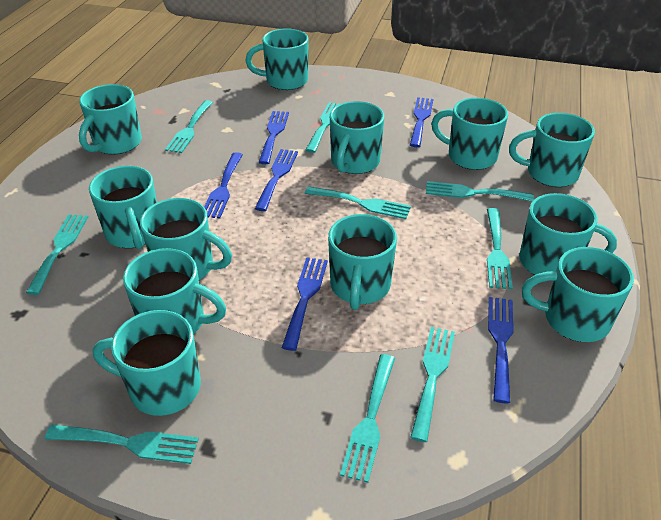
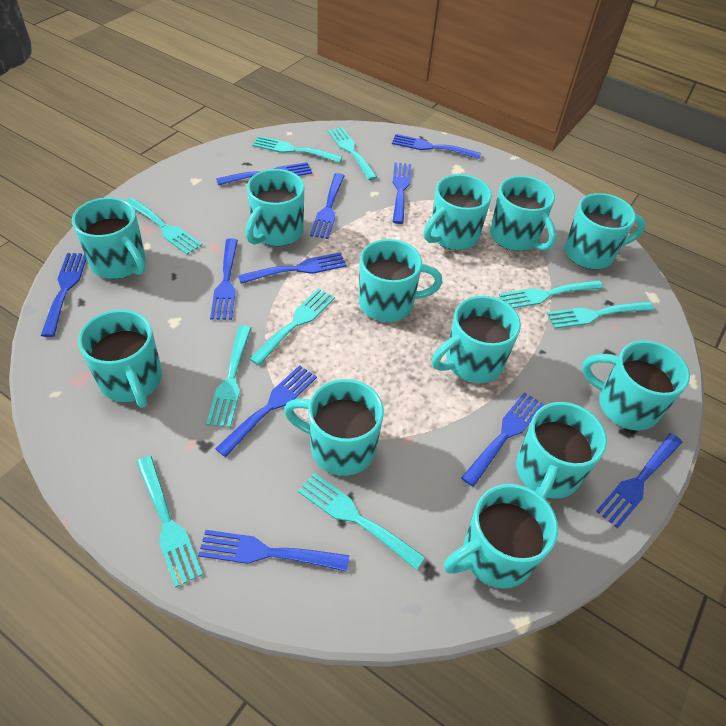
blue fork: 6 -> 11

